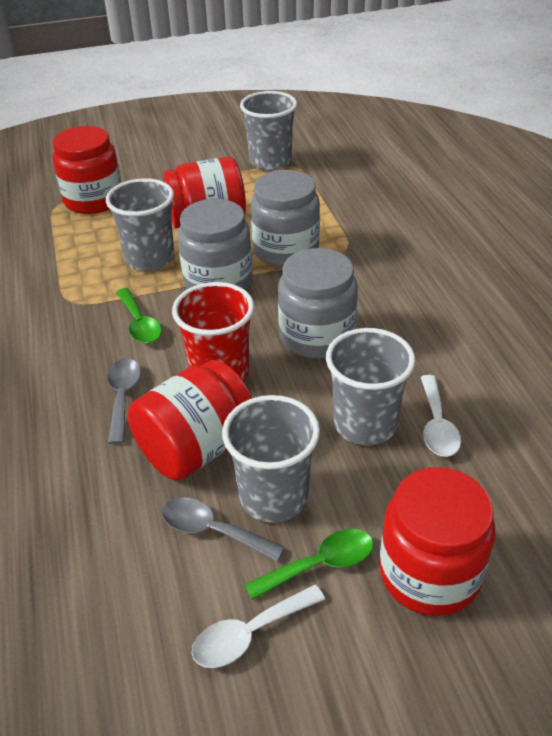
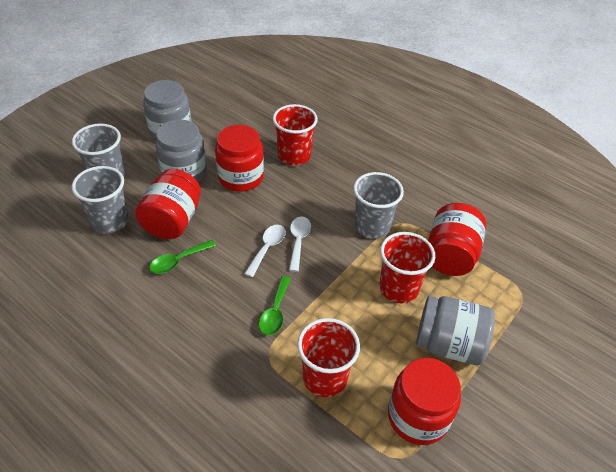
grey cup: 4 -> 3
grey spoon: 2 -> 0
red cup: 1 -> 3

